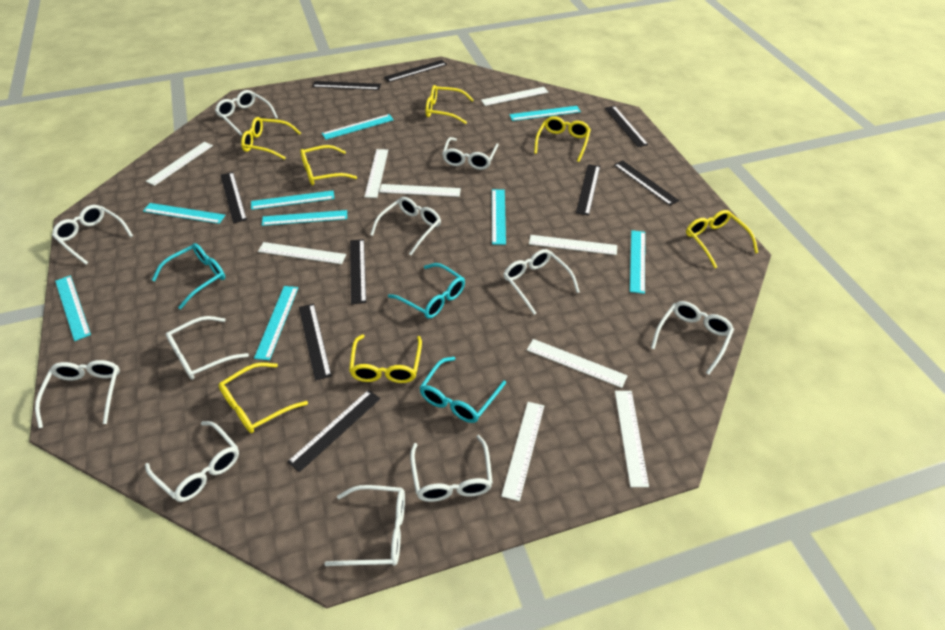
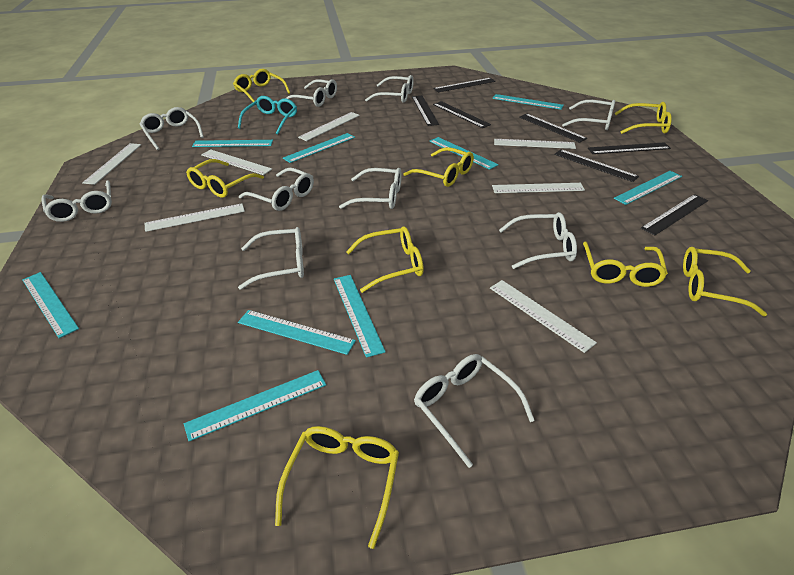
black ruler: 9 -> 7
turquoise glasses: 3 -> 1
white glasses: 11 -> 10
white ruler: 9 -> 7
yellow glasses: 7 -> 8

